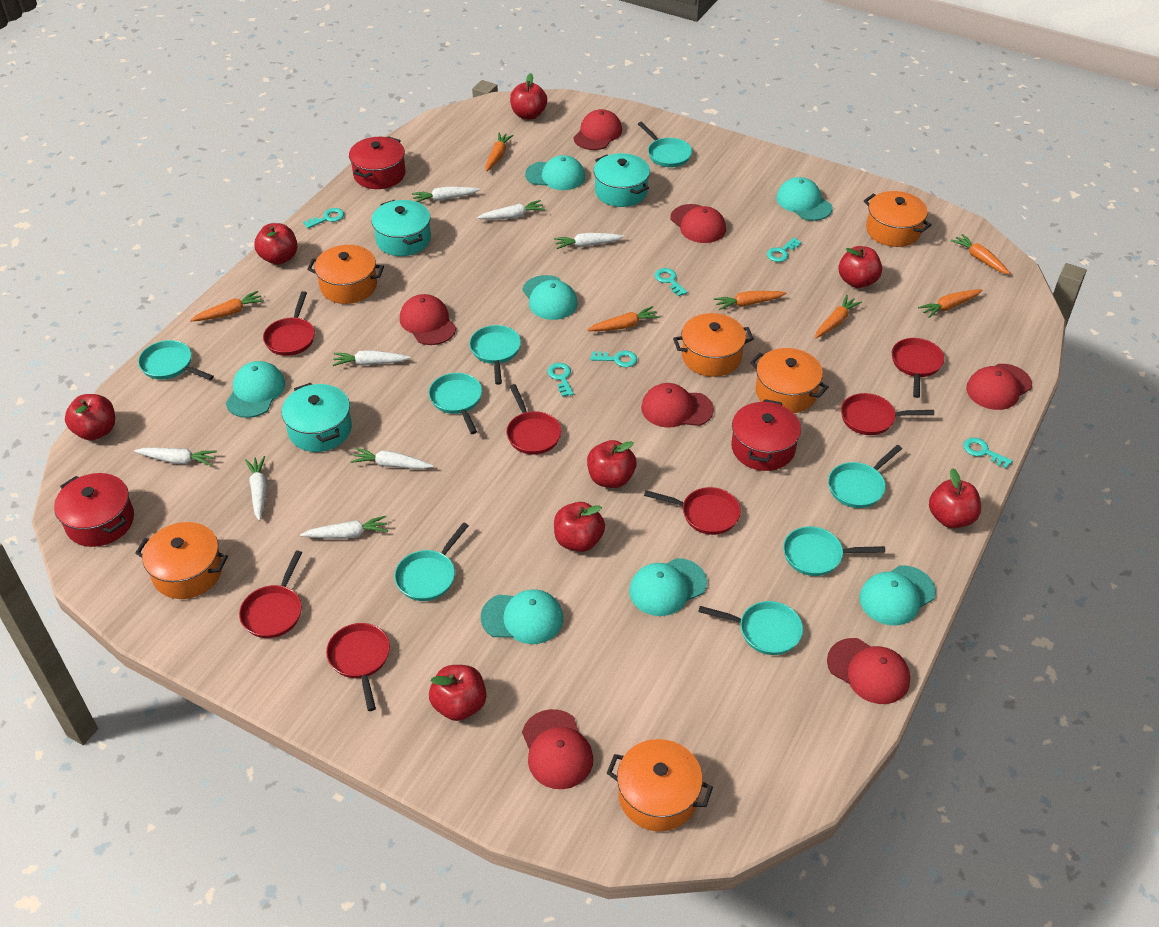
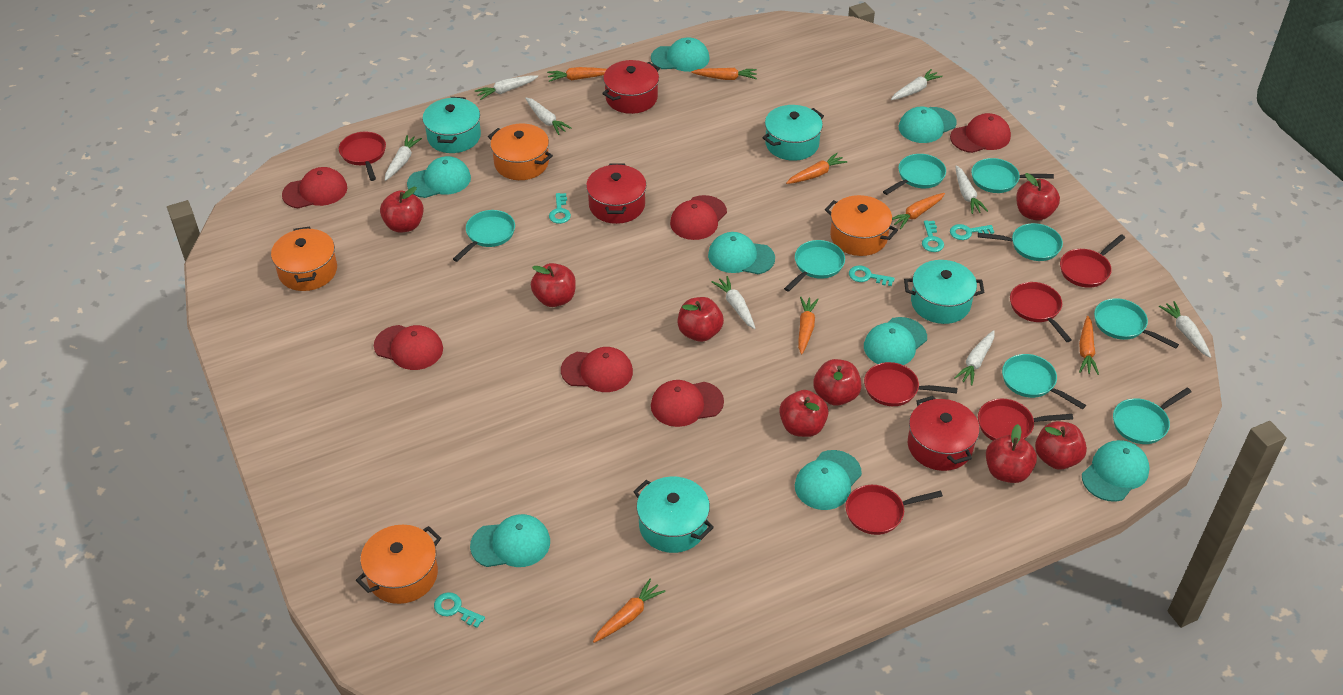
orange pot: 6 -> 4
red cap: 7 -> 6
red pan: 7 -> 6
turquoise cap: 7 -> 8
turquoise key: 6 -> 5
turquoise pot: 3 -> 4

